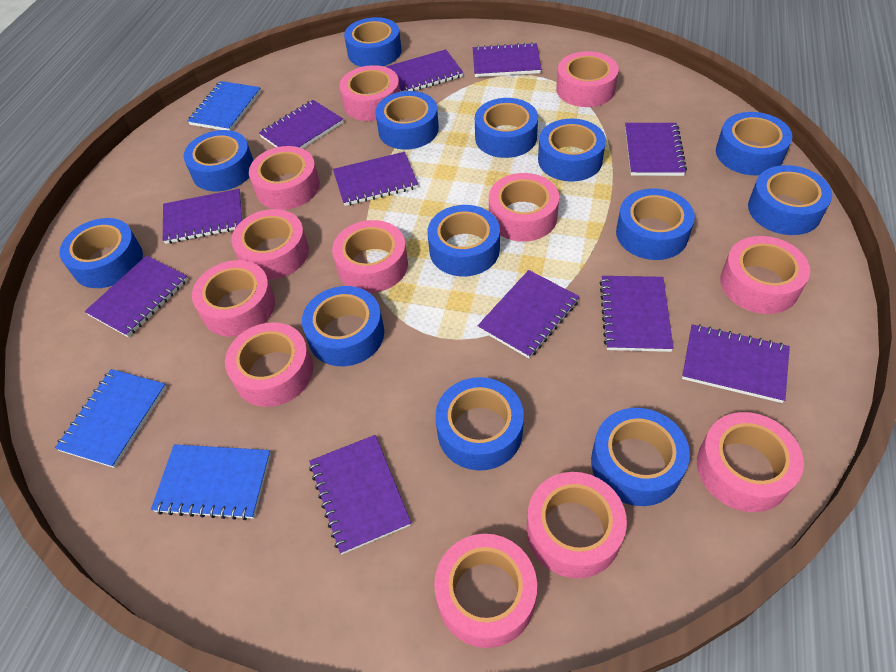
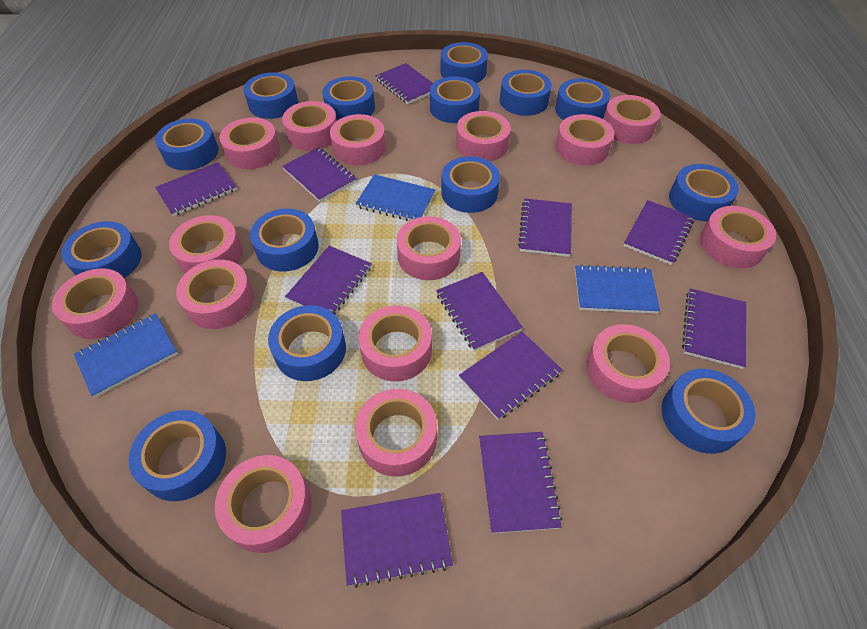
blue tape: 13 -> 14
pink tape: 12 -> 15

